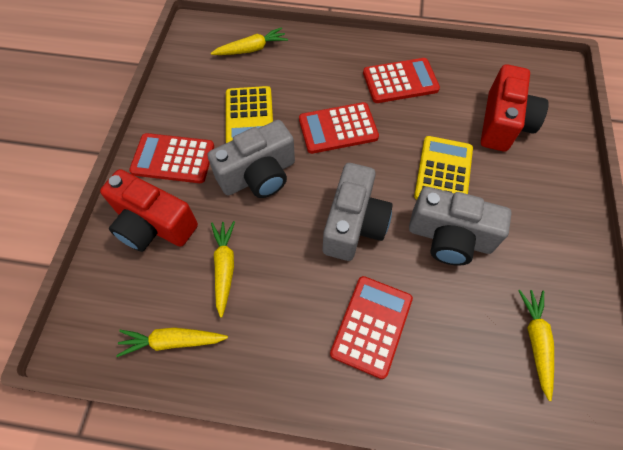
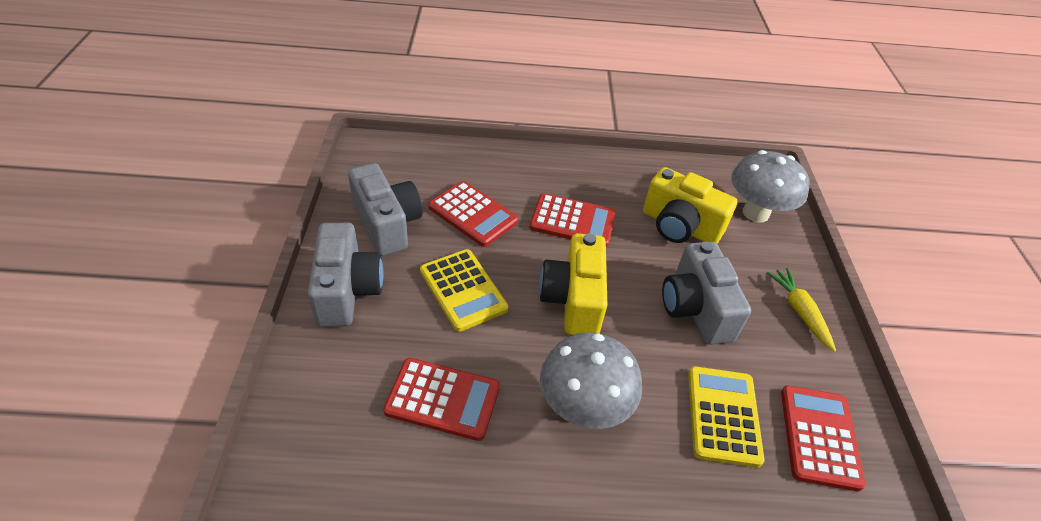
grey mushroom: 0 -> 2
red camera: 2 -> 0
yellow camera: 0 -> 2
yellow carrot: 4 -> 1

